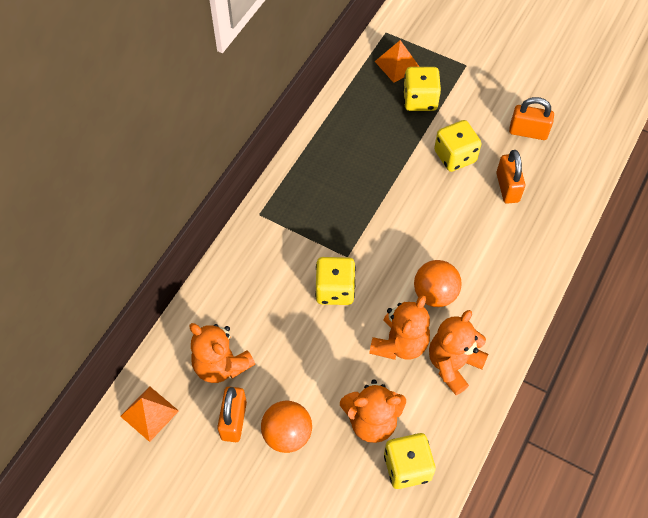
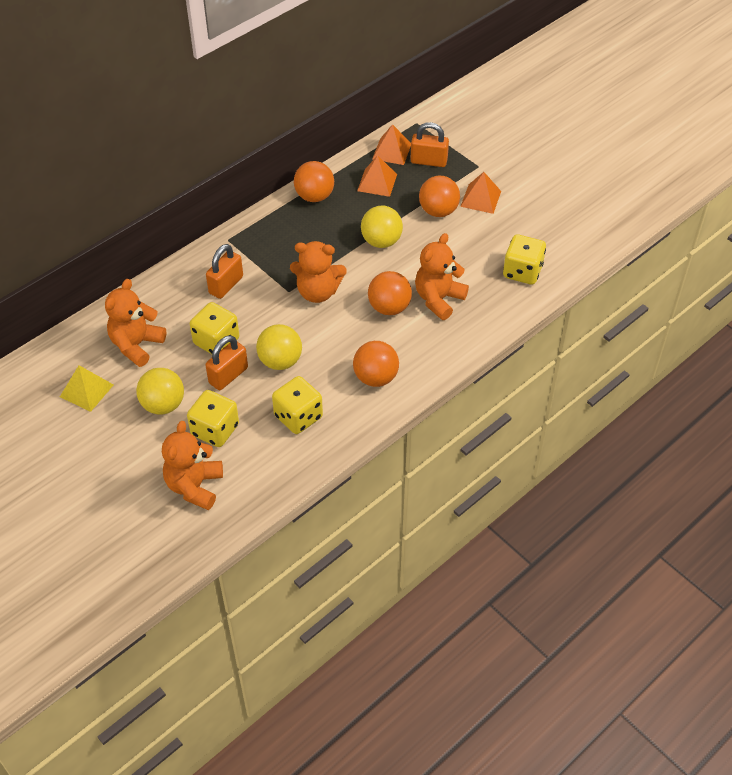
orange ball: 2 -> 4
orange pyramid: 2 -> 3
yellow ball: 0 -> 3
yellow pyramid: 0 -> 1

